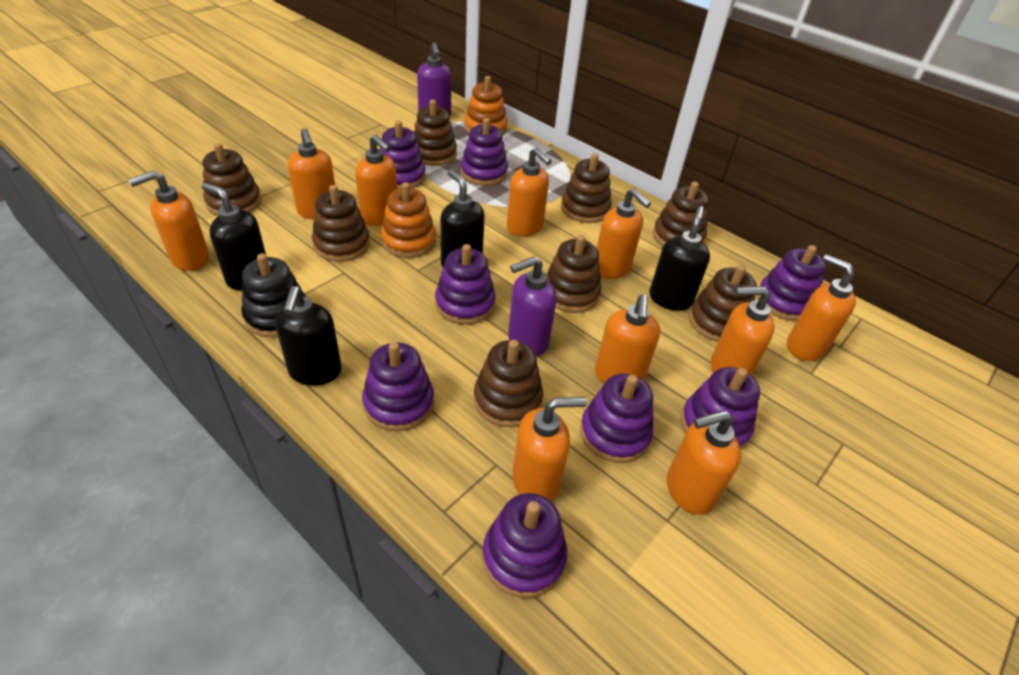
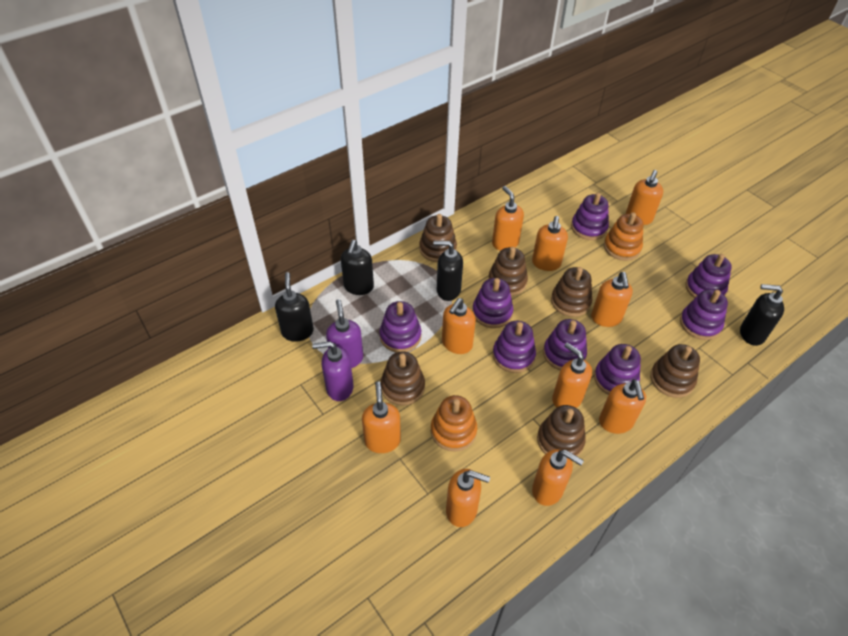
black stacking toy: 1 -> 0
brown stacking toy: 8 -> 6

